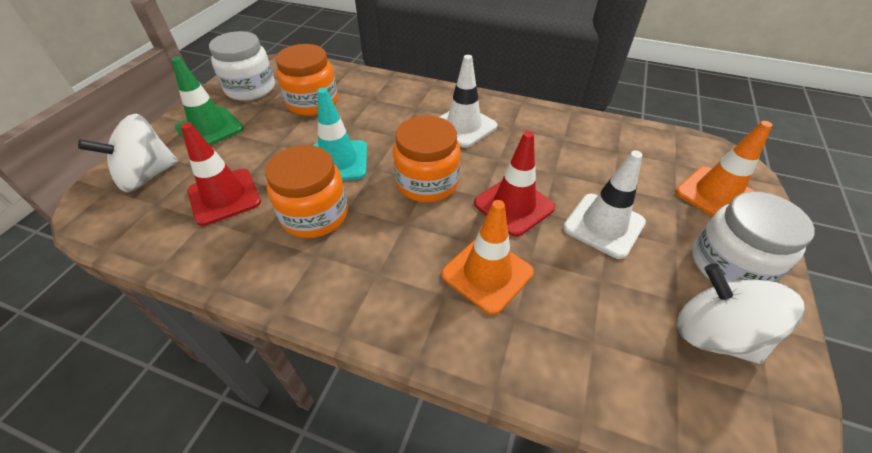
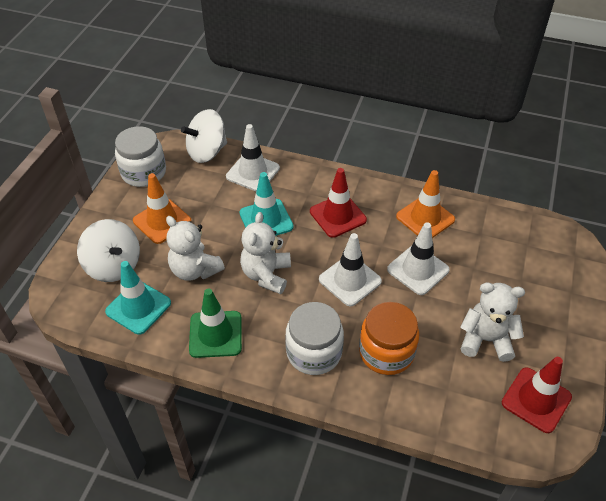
orange jar: 3 -> 1
turquoise traffic cone: 1 -> 2
white teddy bear: 0 -> 3
white traffic cone: 2 -> 3

